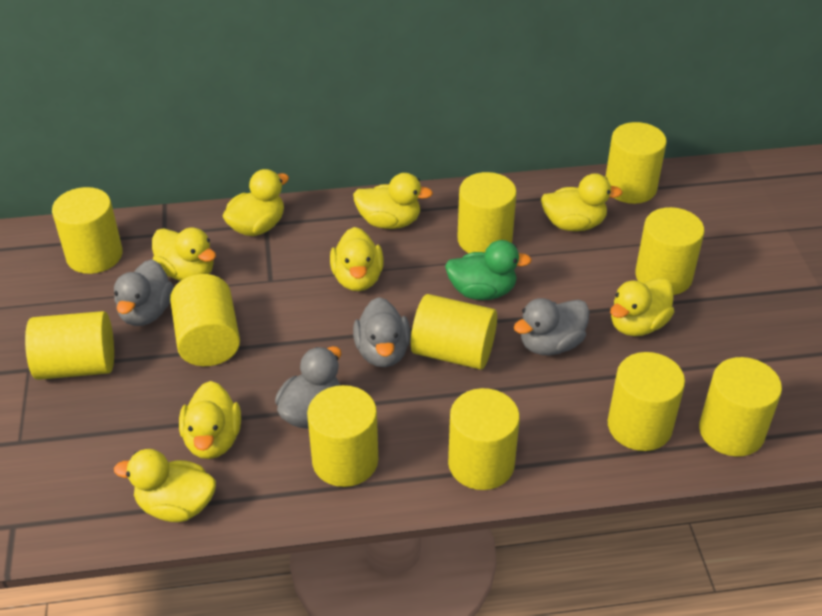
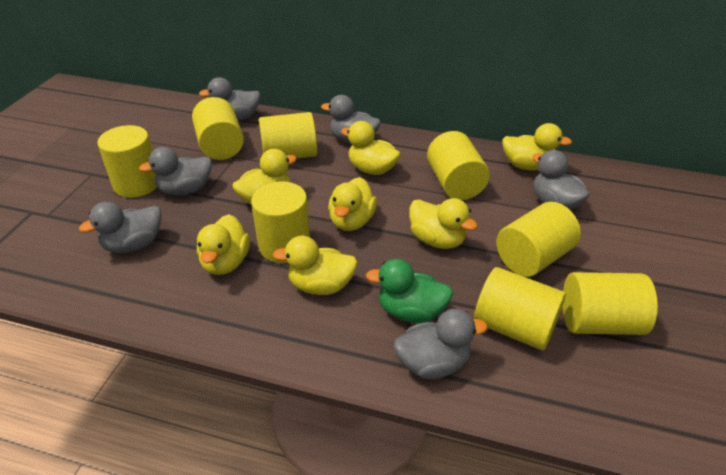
grey duck: 4 -> 6
yellow cylinder: 11 -> 8
yellow duck: 8 -> 7

